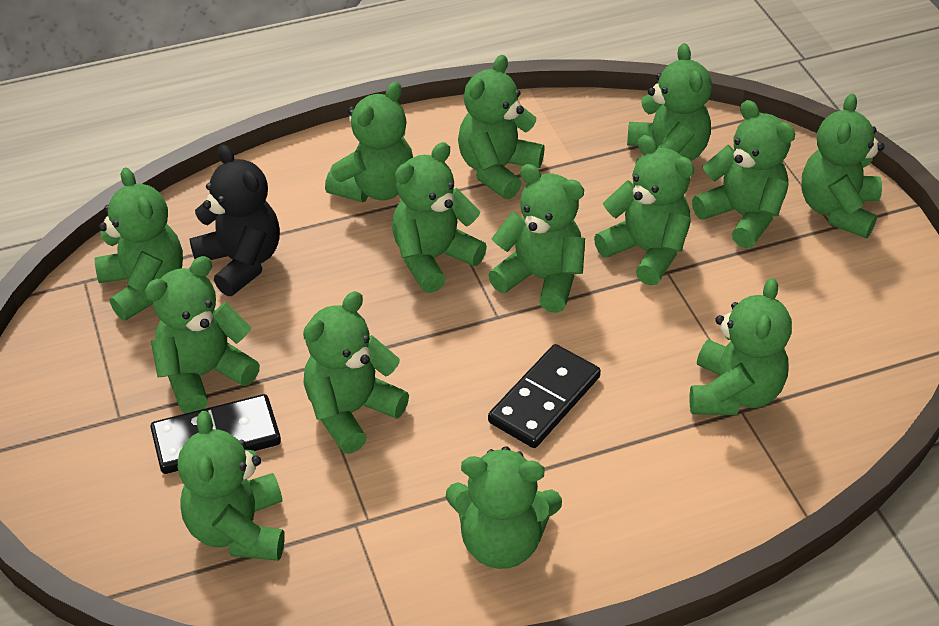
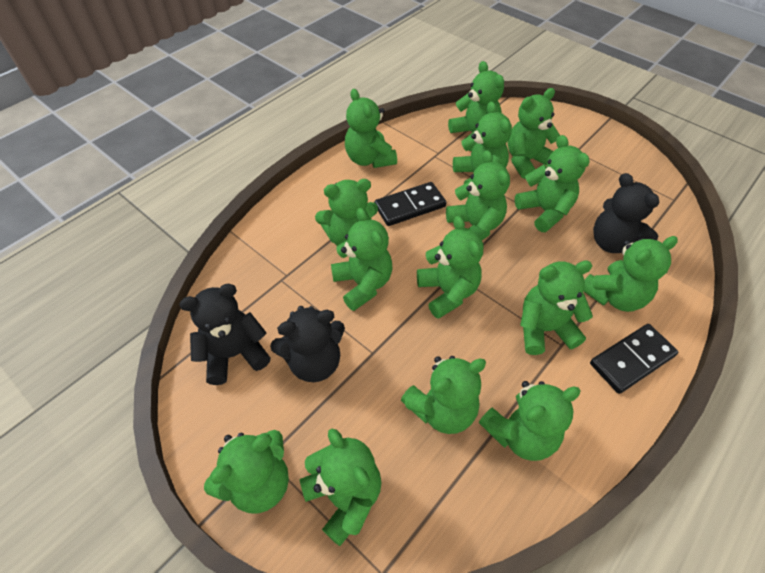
black teddy bear: 1 -> 3
green teddy bear: 14 -> 15

